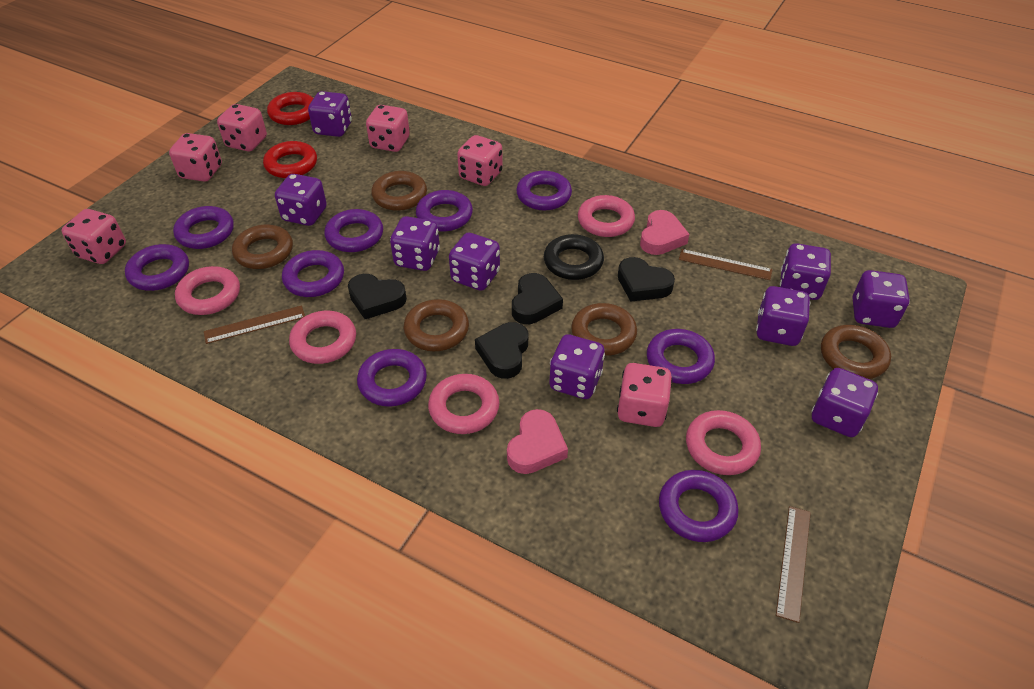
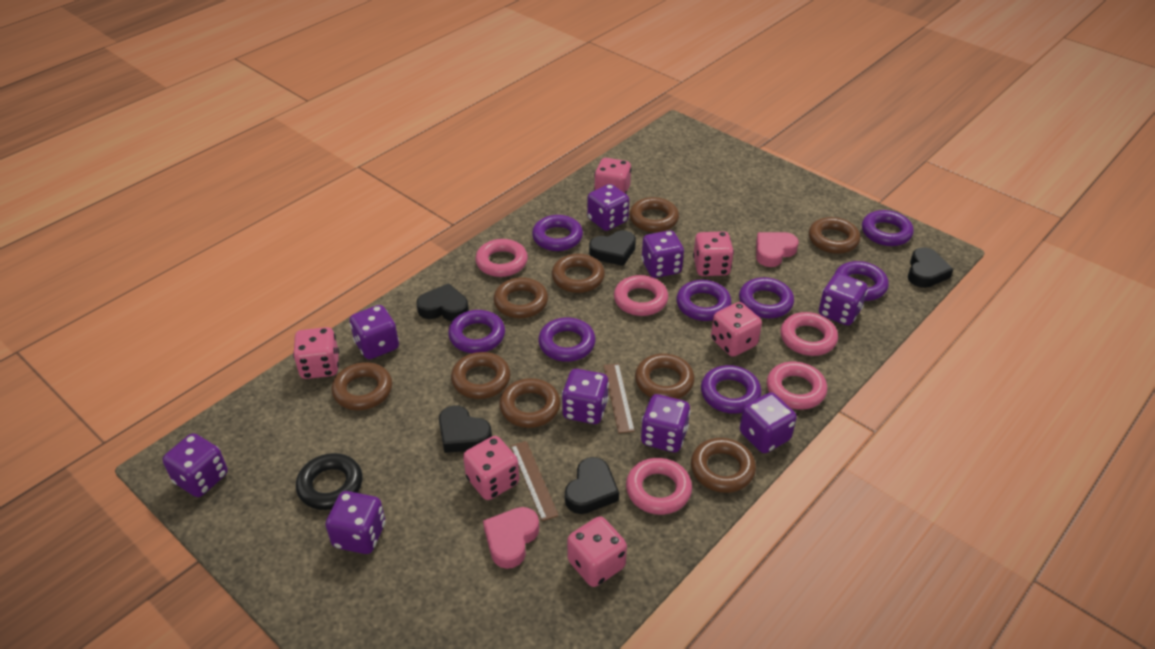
black heart: 4 -> 5
brown ring: 5 -> 9
brown ruler: 3 -> 2
purple ring: 9 -> 8
red ring: 2 -> 0

